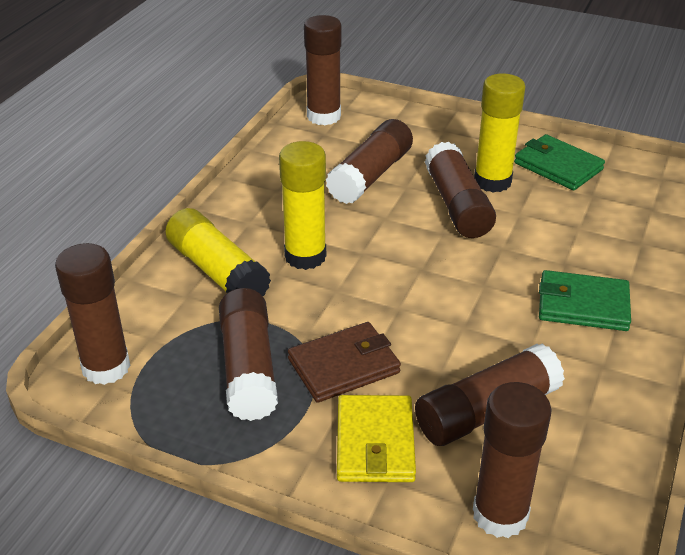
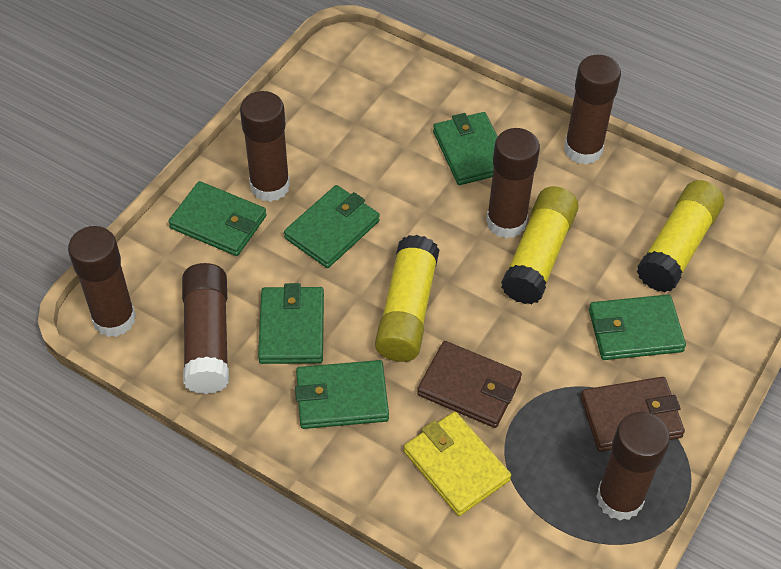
brown glue stick: 7 -> 6
brown wallet: 1 -> 2
green wallet: 2 -> 6

